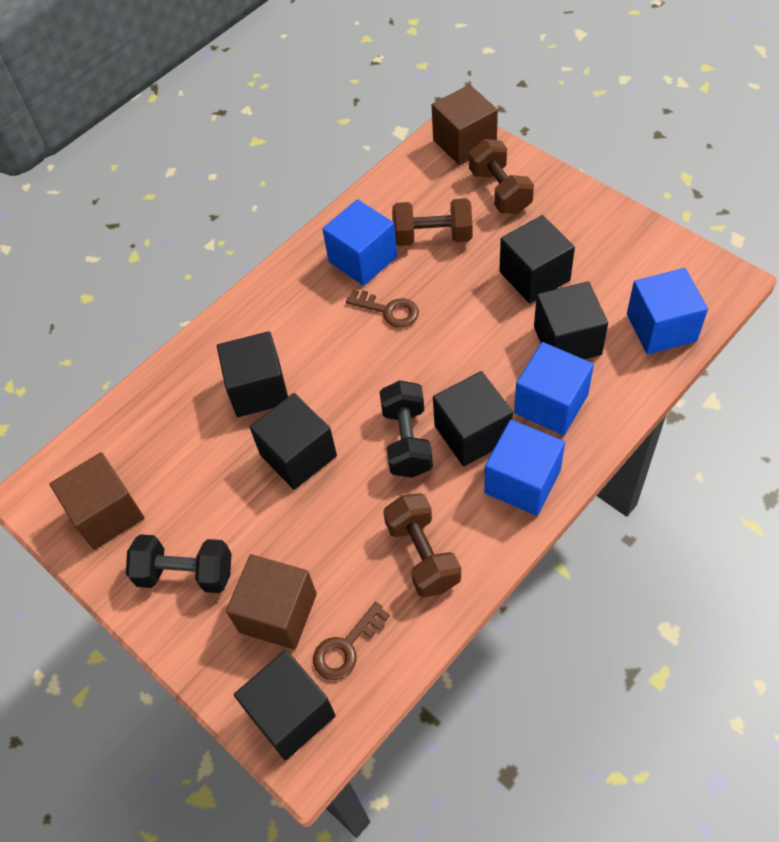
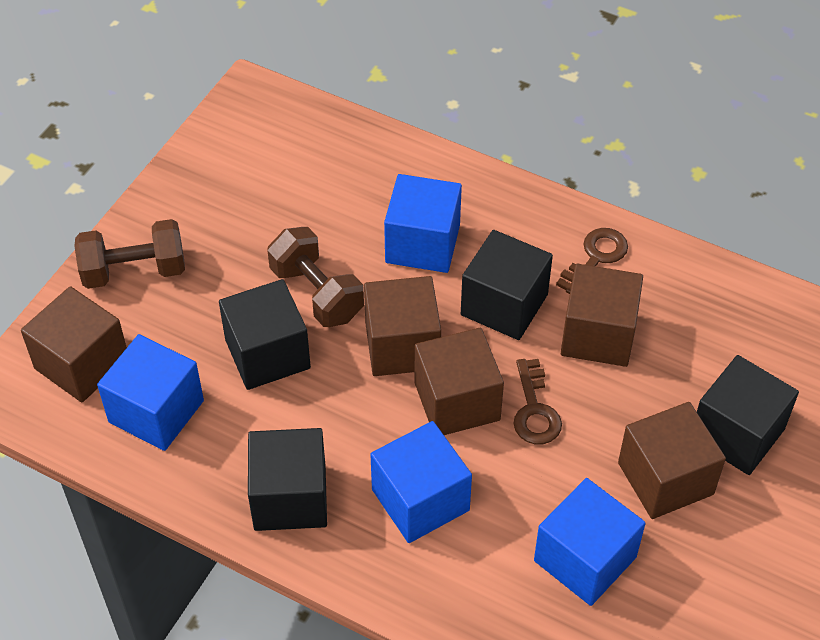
black cube: 6 -> 4
black dumbbell: 2 -> 0
brown cube: 3 -> 5
brown dumbbell: 3 -> 2

